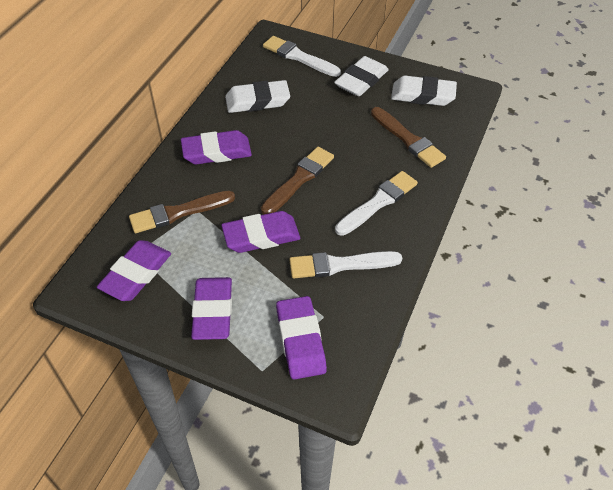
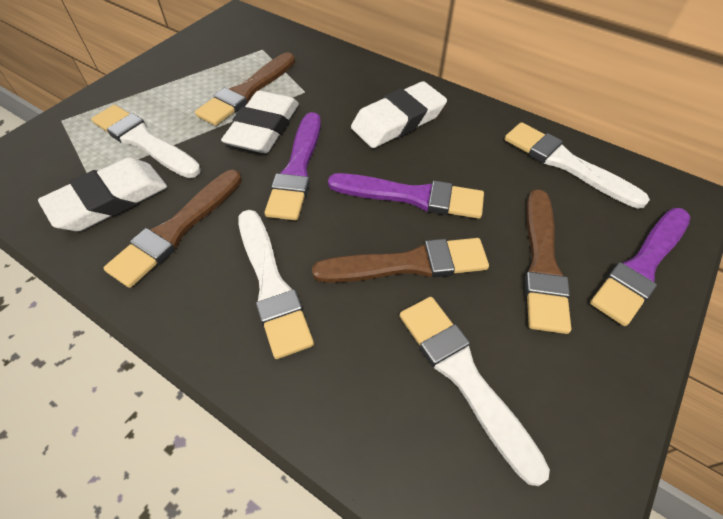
brown brush: 3 -> 4
purple brush: 0 -> 3
purple eraser: 5 -> 0
white brush: 3 -> 4

